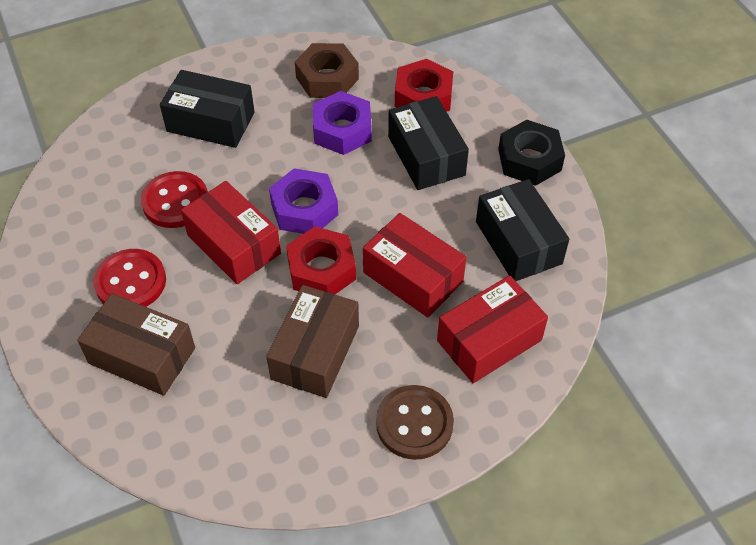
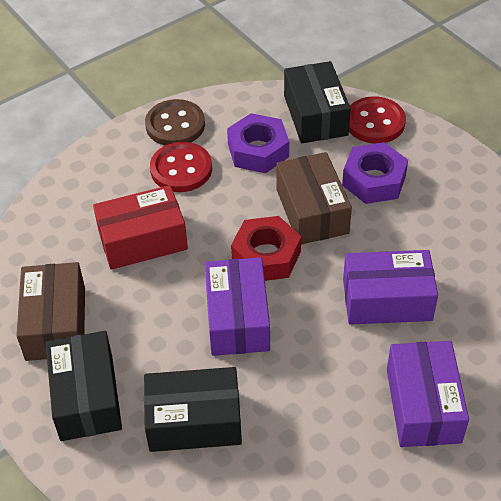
black nut: 1 -> 0
brown nut: 1 -> 0
purple box: 0 -> 3
red box: 3 -> 1
red nut: 2 -> 1

